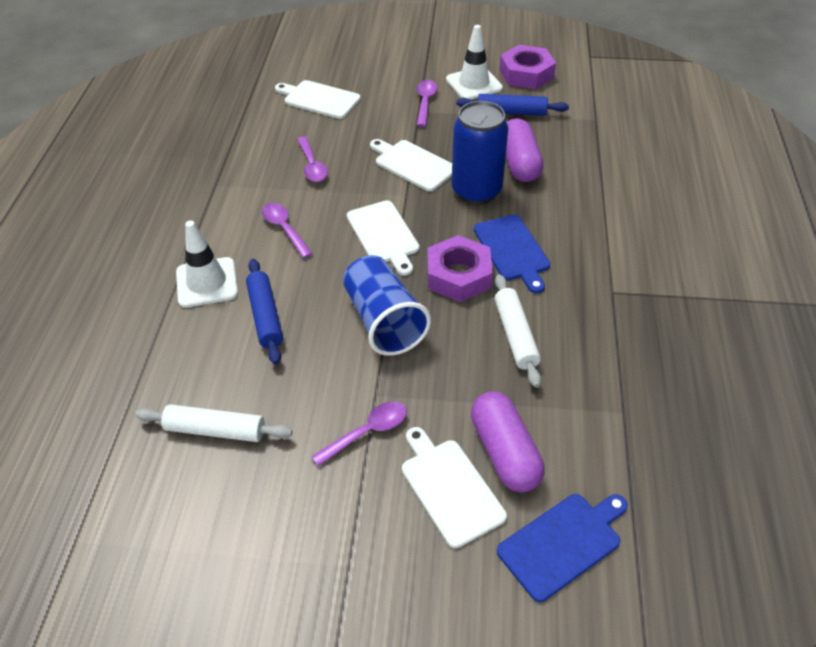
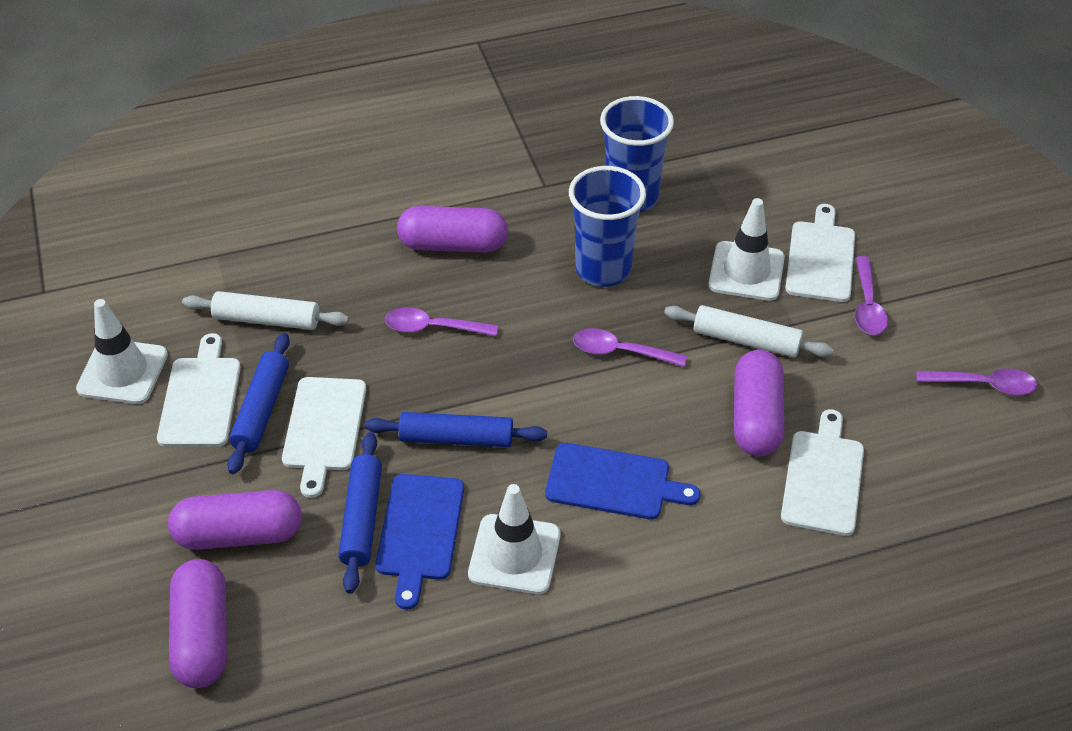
blue can: 1 -> 0
blue cup: 1 -> 2
blue rolling pin: 2 -> 3
purple capsule: 2 -> 4
purple nut: 2 -> 0
white traffic cone: 2 -> 3

